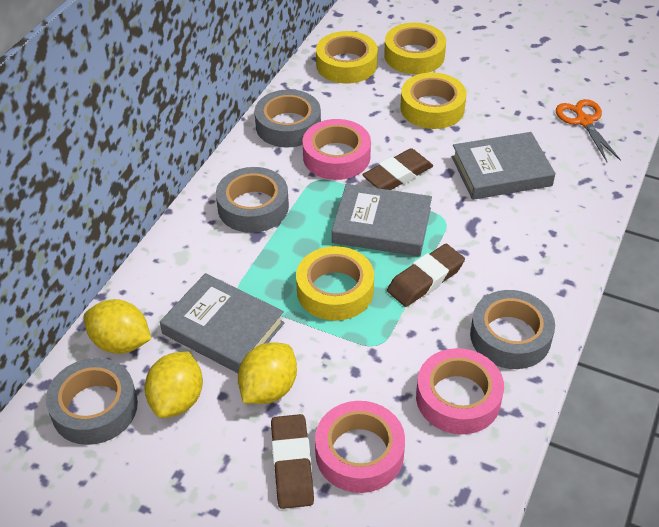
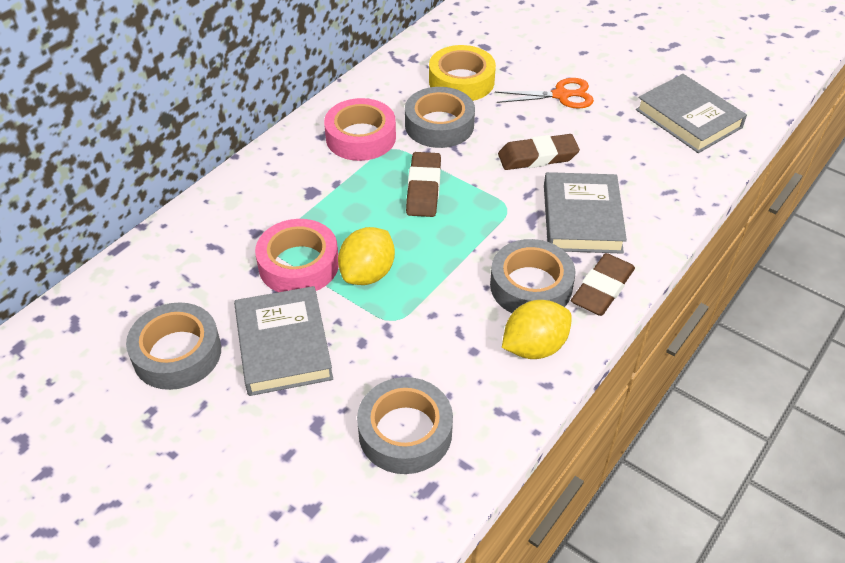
pink tape: 3 -> 2
yellow lemon: 3 -> 2
yellow tape: 4 -> 1

